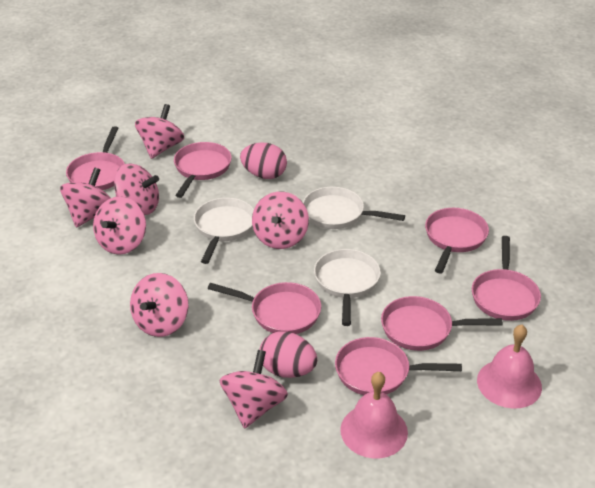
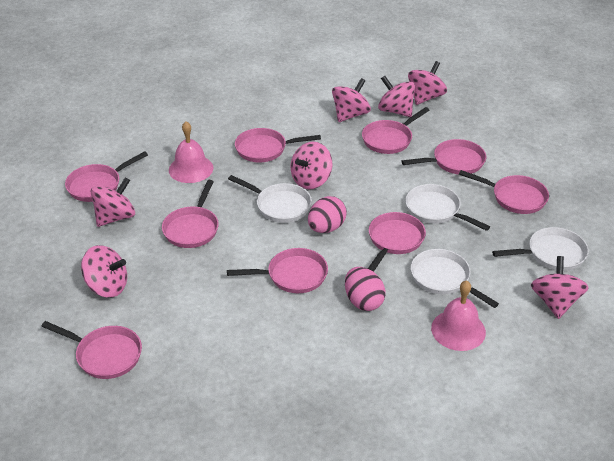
pink pan: 7 -> 9
white pan: 3 -> 4

